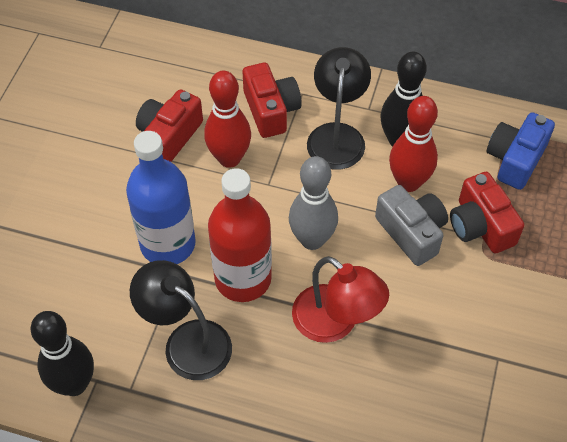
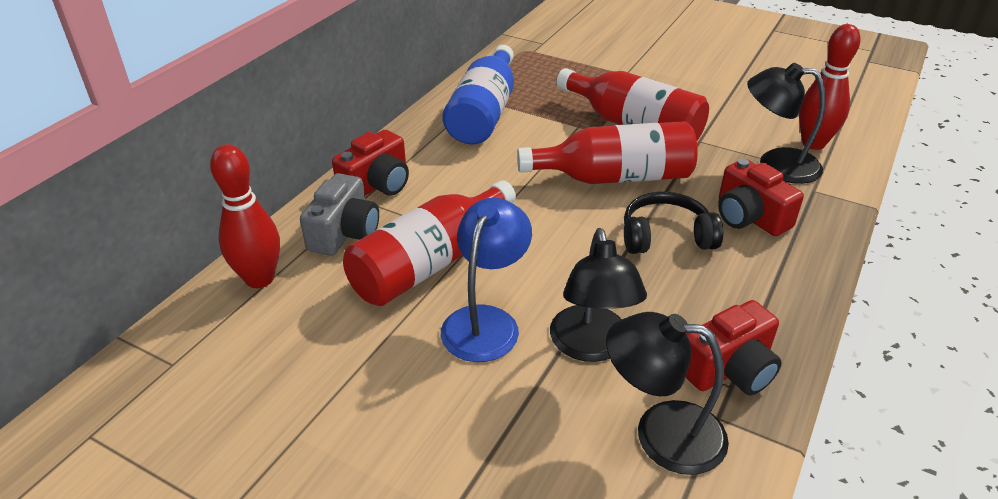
black bowling pin: 2 -> 0
black headphones: 0 -> 1
black lamp: 2 -> 3
blue camera: 1 -> 0
blue lamp: 0 -> 1
grey bowling pin: 1 -> 0
red bottle: 1 -> 3
red lamp: 1 -> 0

